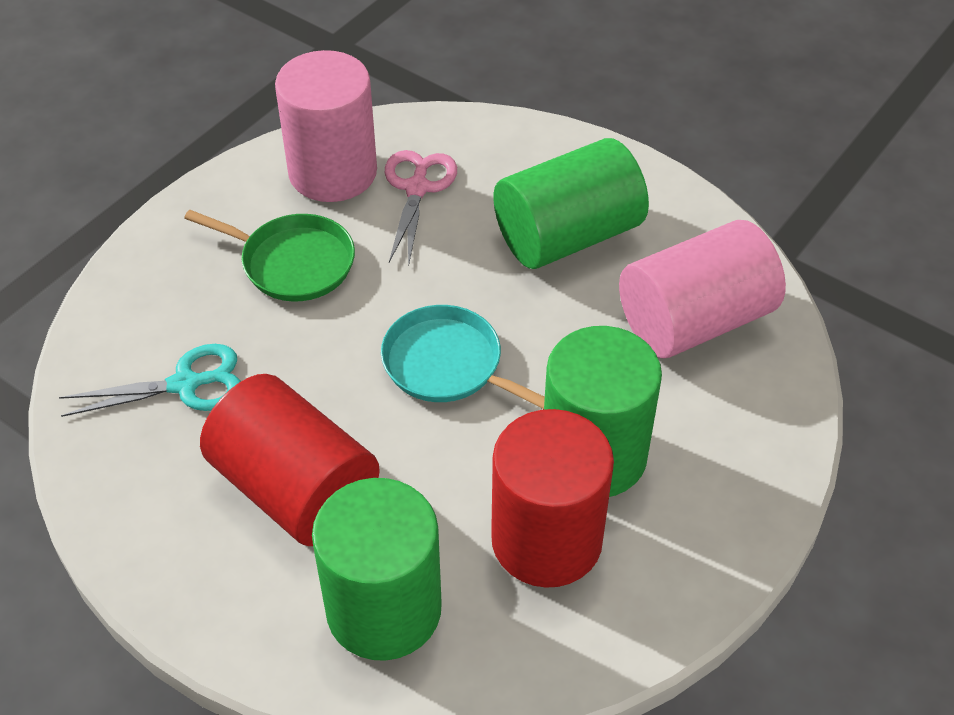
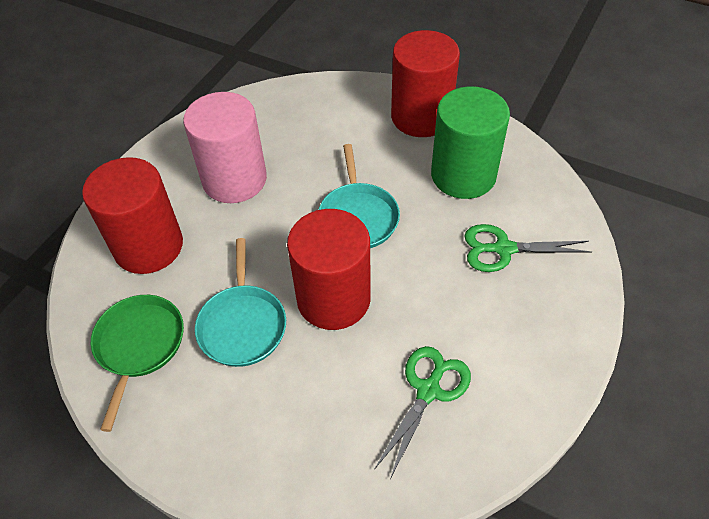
green cylinder: 3 -> 1
green scissors: 0 -> 2
pink cylinder: 2 -> 1
pink scissors: 1 -> 0
red cylinder: 2 -> 3
turquoise pan: 1 -> 2
turquoise scissors: 1 -> 0

